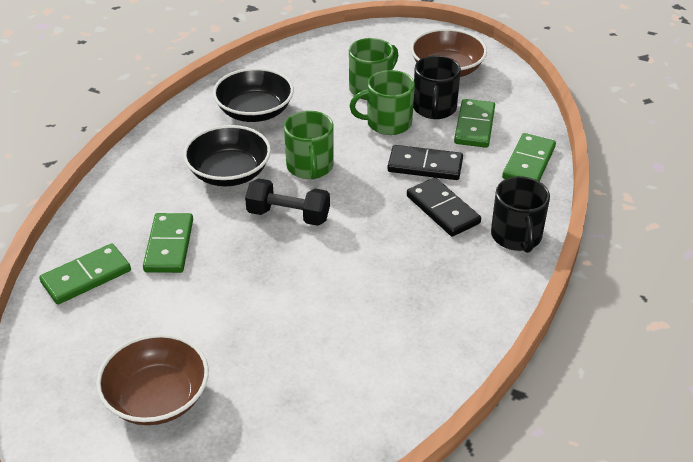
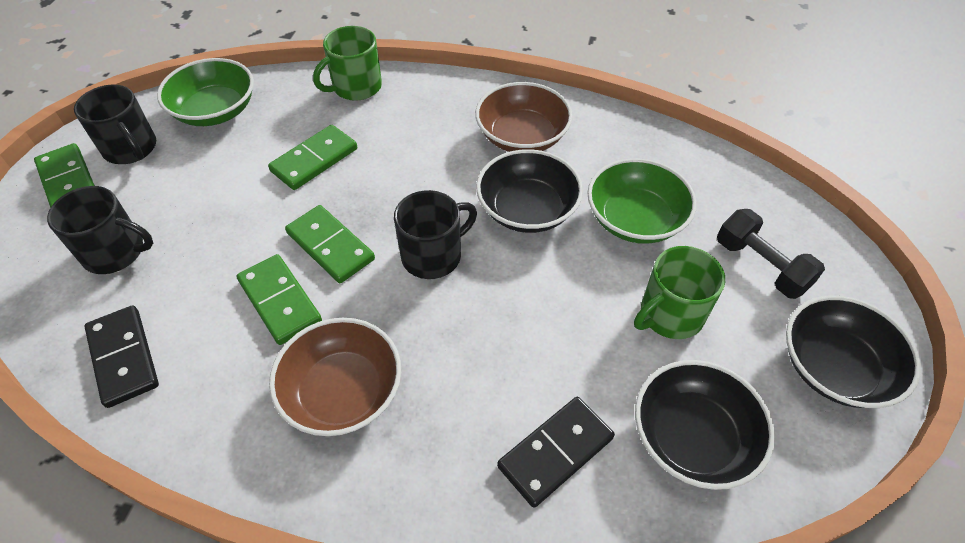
black bowl: 2 -> 3
black mug: 2 -> 3
green bowl: 0 -> 2
green mug: 3 -> 2

